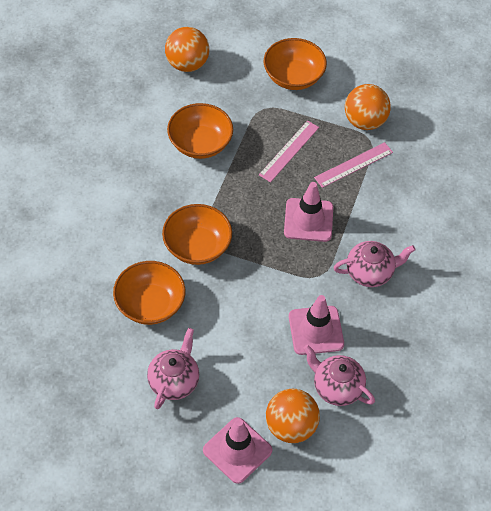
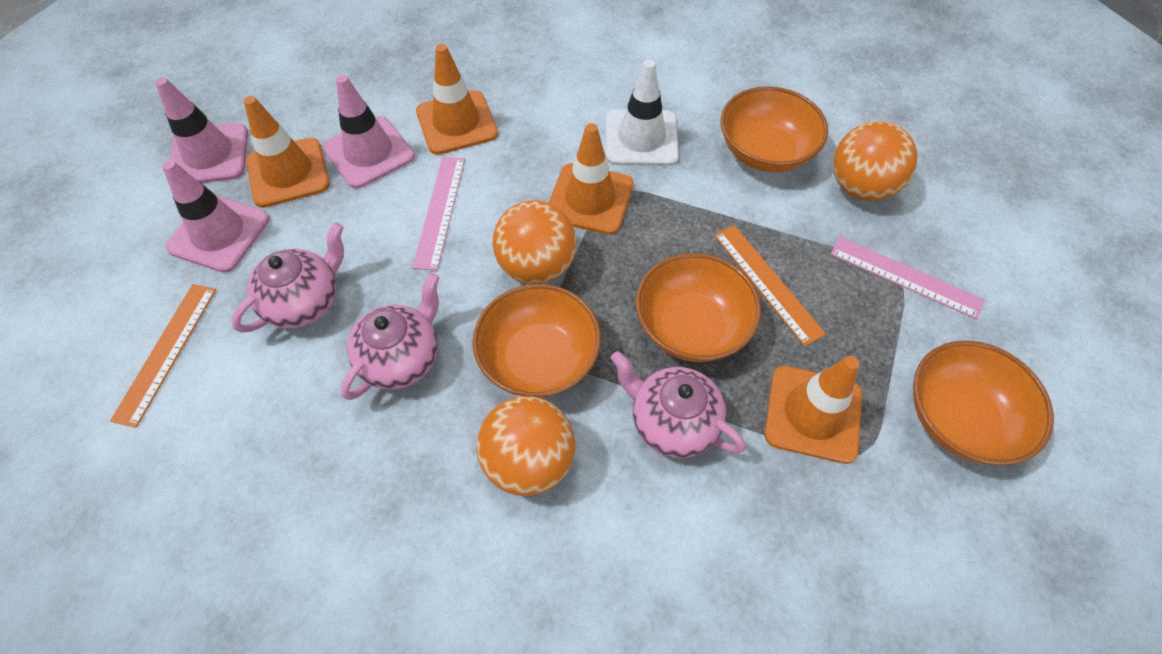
orange ruler: 0 -> 2
orange traffic cone: 0 -> 4
white traffic cone: 0 -> 1

